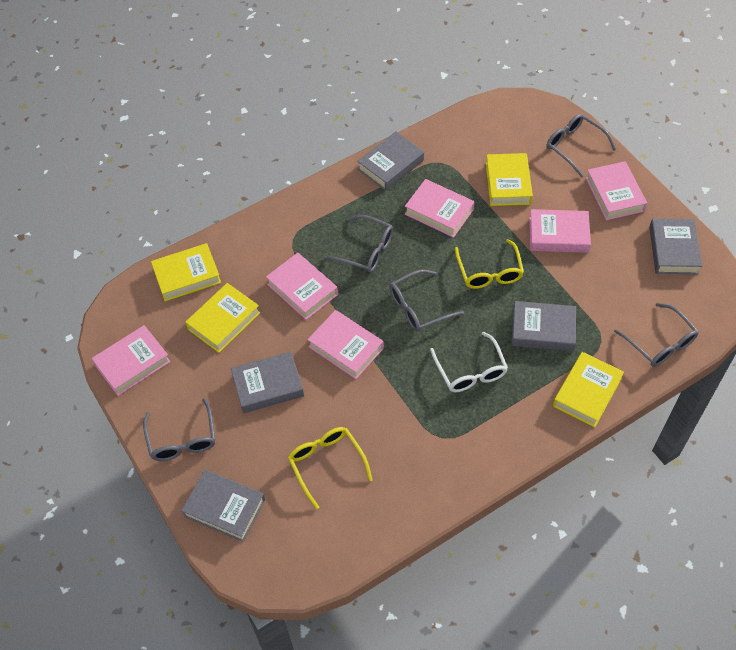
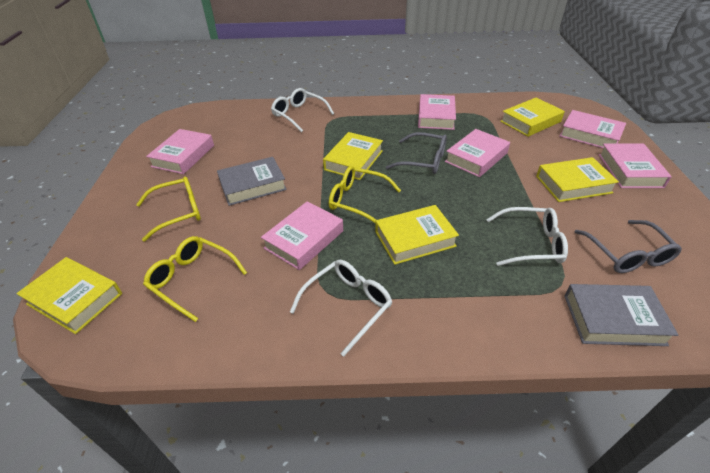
grey book: 5 -> 2
grey glasses: 5 -> 2
white glasses: 1 -> 3
yellow book: 4 -> 5
yellow glasses: 2 -> 3

